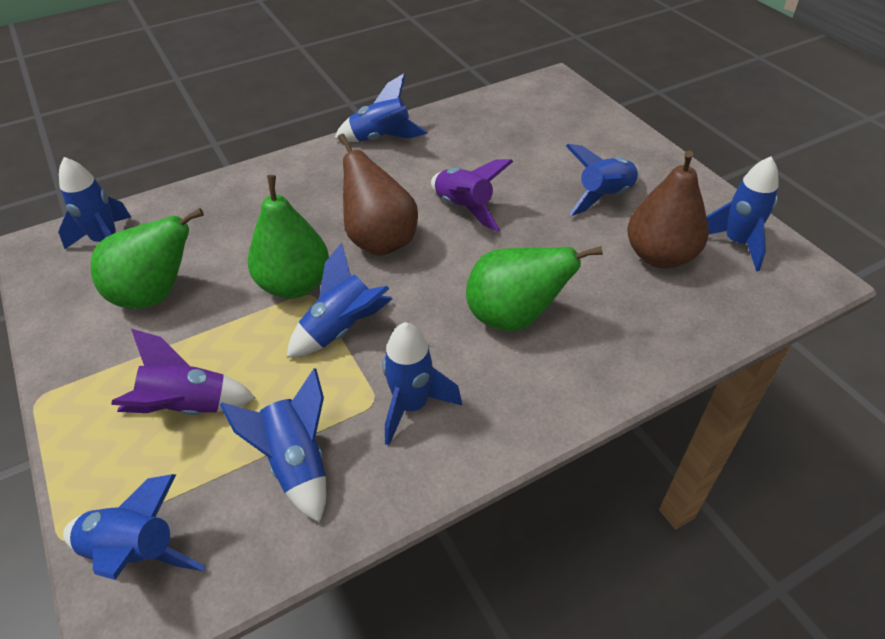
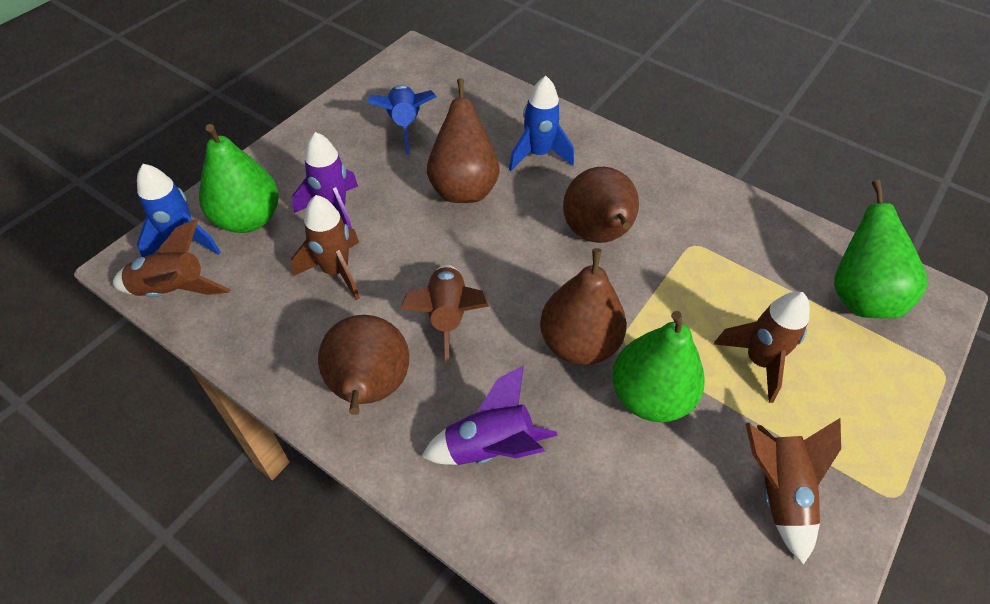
blue rocket: 8 -> 3
brown pear: 2 -> 4
brown rocket: 0 -> 5

